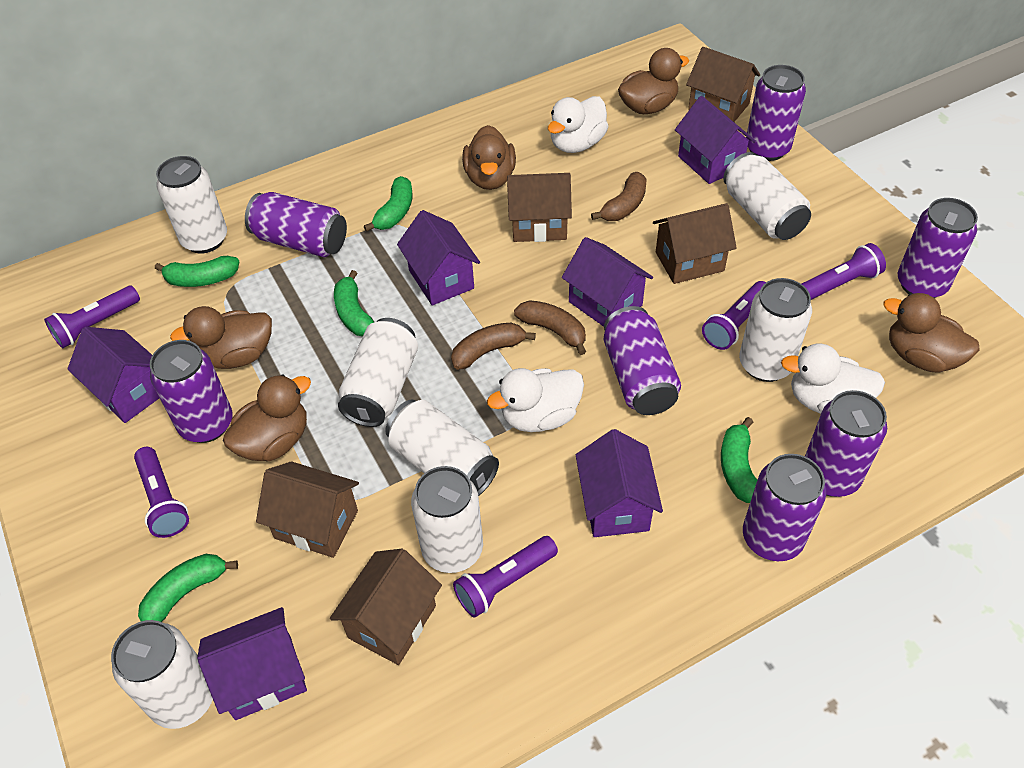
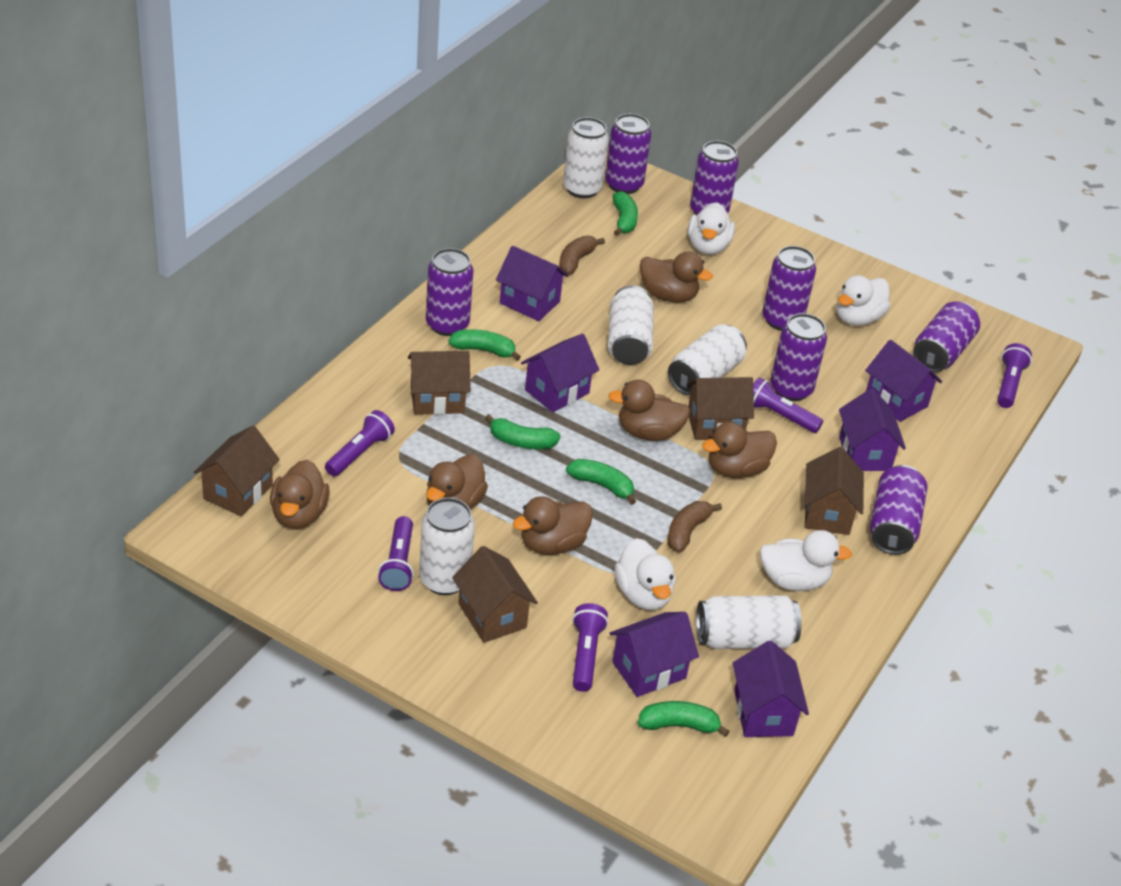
brown banana: 3 -> 2
brown duck: 5 -> 6
white can: 7 -> 5
white duck: 3 -> 4

